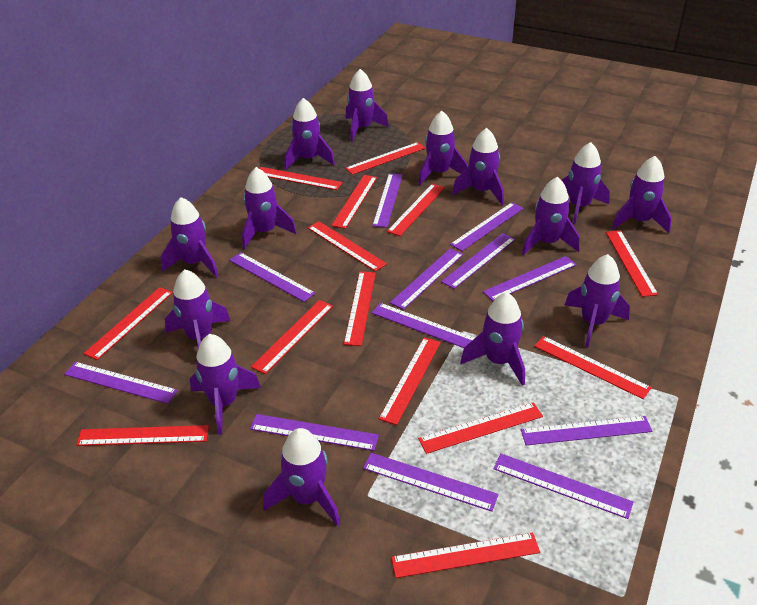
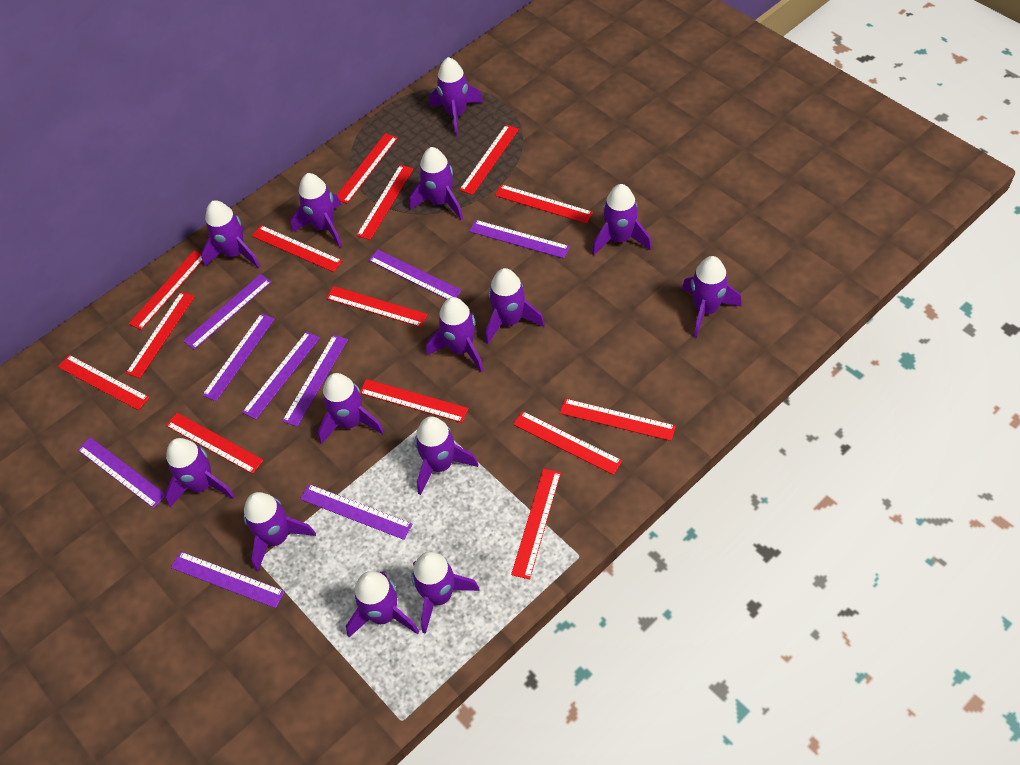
purple ruler: 12 -> 9

